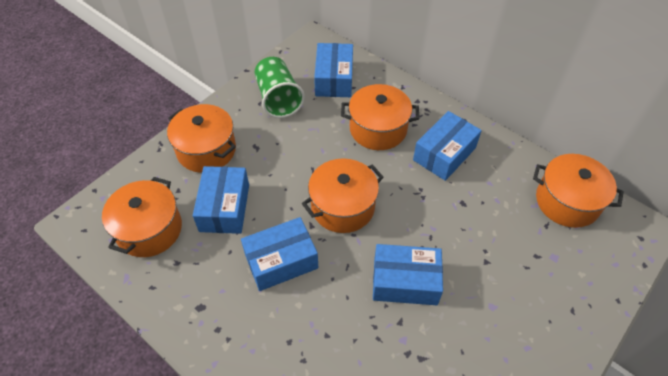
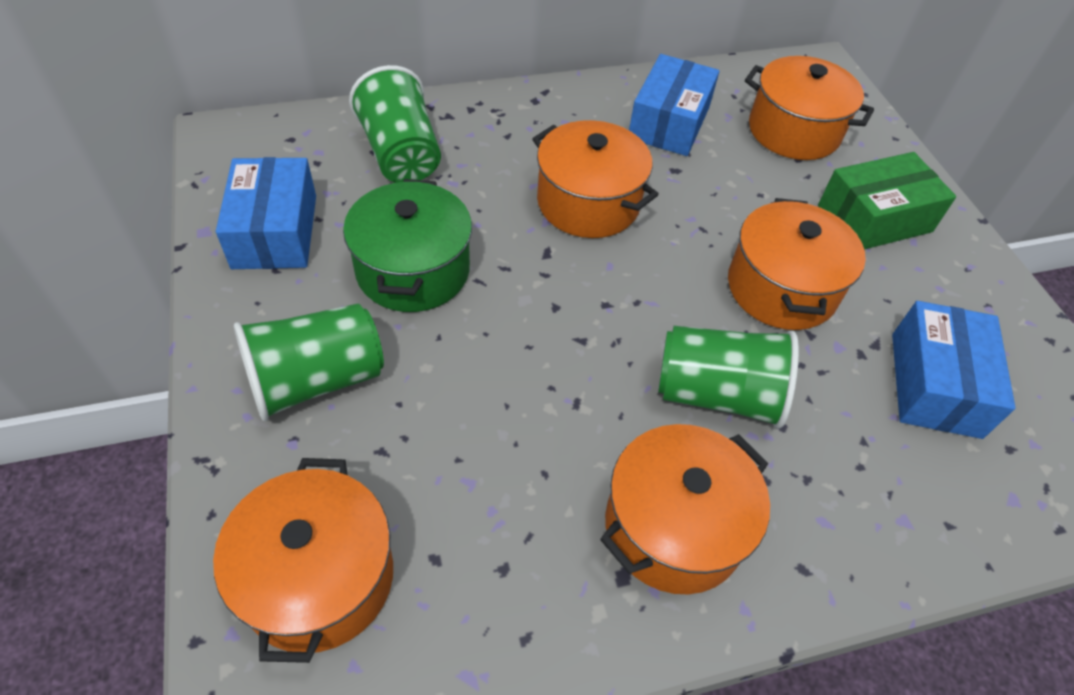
blue box: 5 -> 3
green box: 0 -> 1
green cup: 1 -> 3
green pot: 0 -> 1

